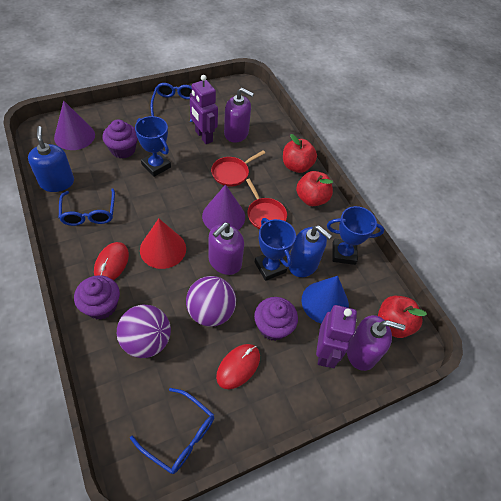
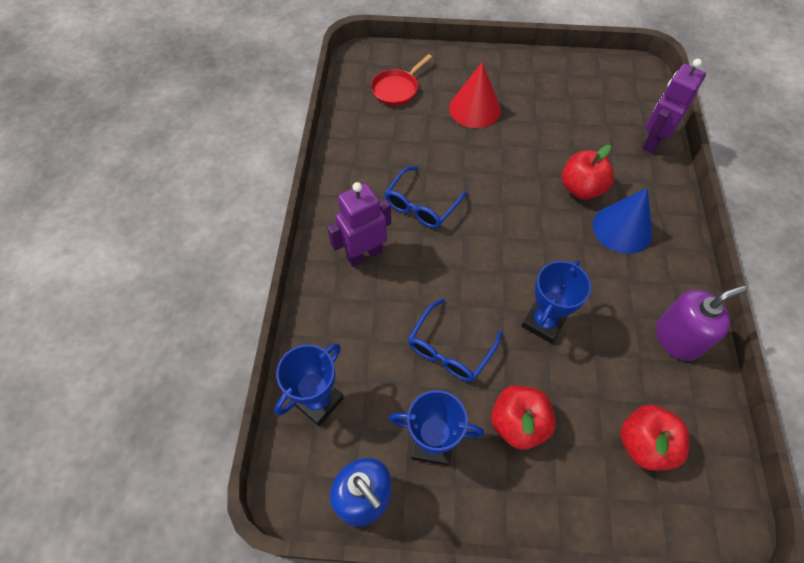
blue glasses: 3 -> 2
blue soap dispenser: 2 -> 1
purple ball: 2 -> 0
purple cone: 2 -> 0
purple cupcake: 3 -> 0
purple soap dispenser: 3 -> 1
red mouse: 2 -> 0
red pan: 2 -> 1

